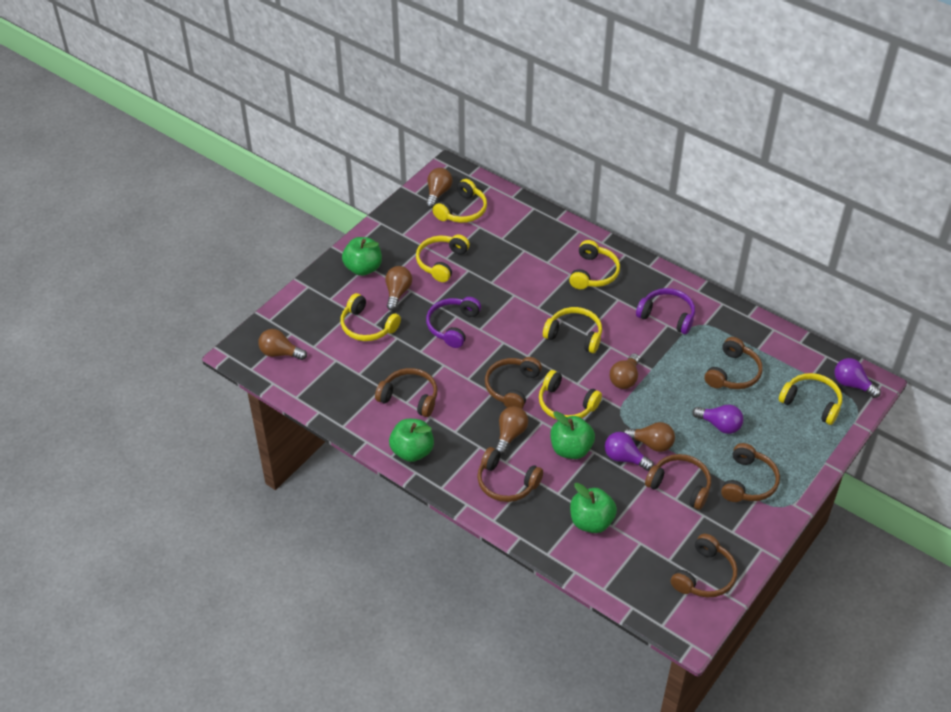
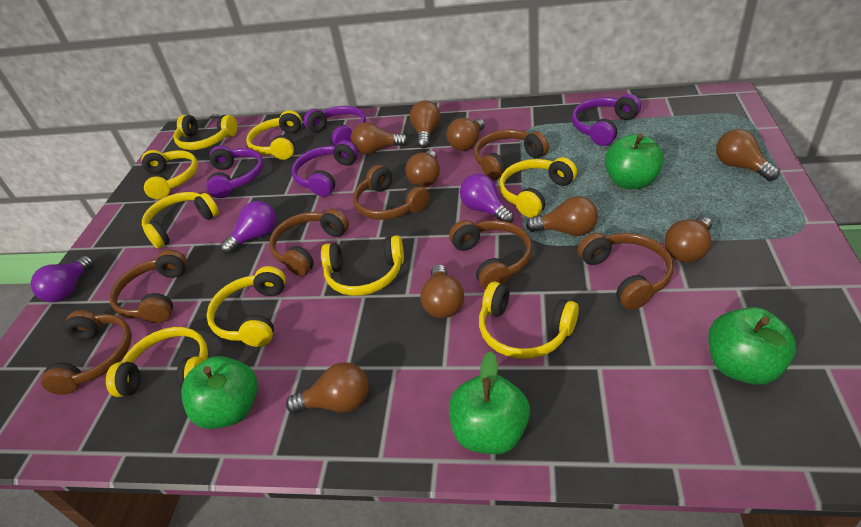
brown light bulb: 6 -> 9
purple headphones: 2 -> 4
yellow headphones: 7 -> 9

